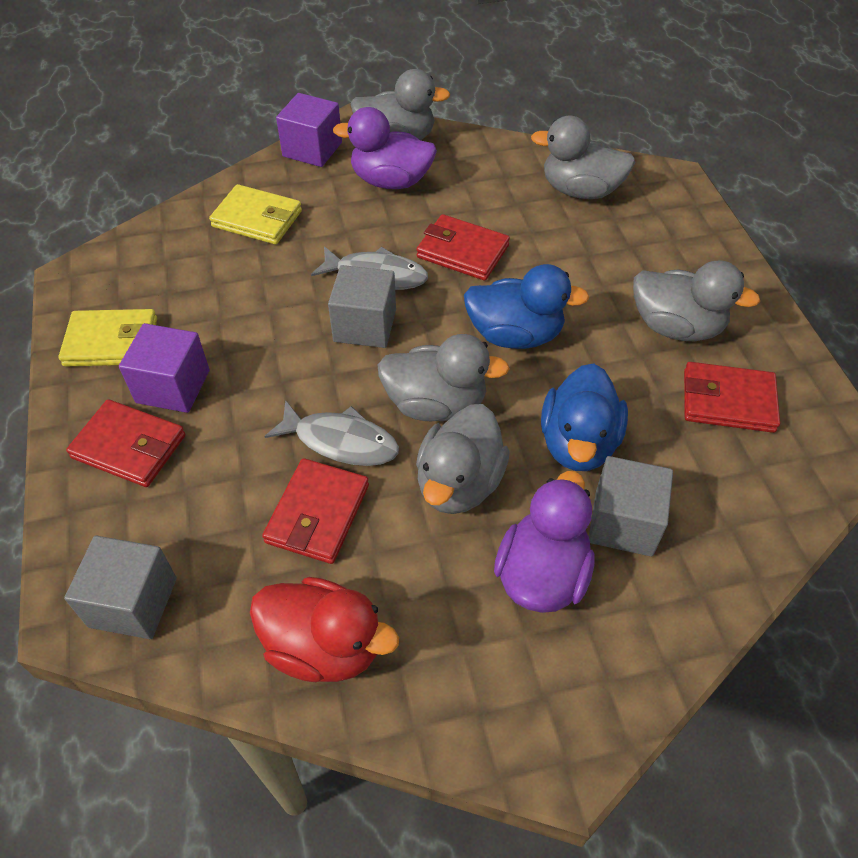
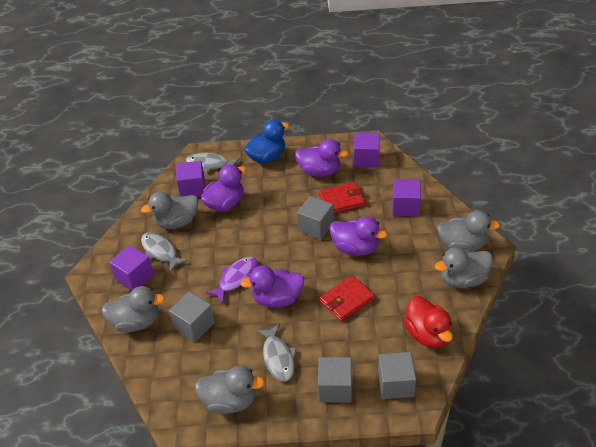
blue duck: 2 -> 1
grey cube: 3 -> 4
grey fish: 2 -> 3
purple cube: 2 -> 4
purple duck: 2 -> 4
purple fish: 0 -> 1
red wallet: 4 -> 2
yellow wallet: 2 -> 0

